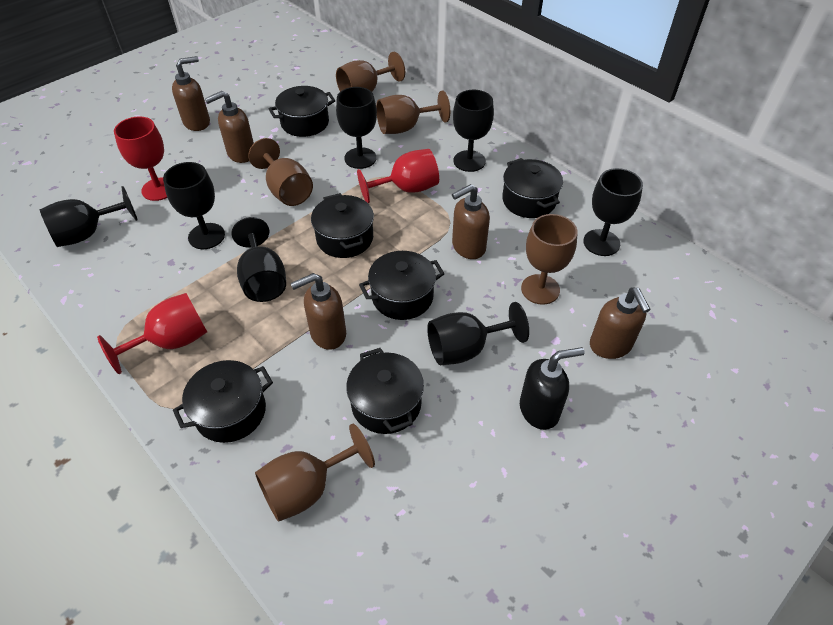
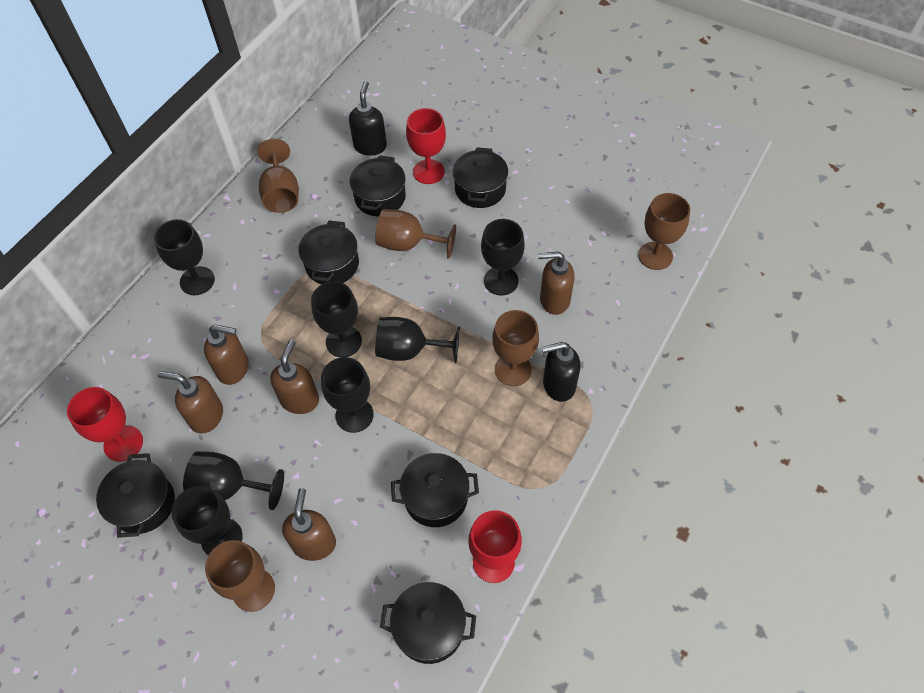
black soap dispenser: 1 -> 2

